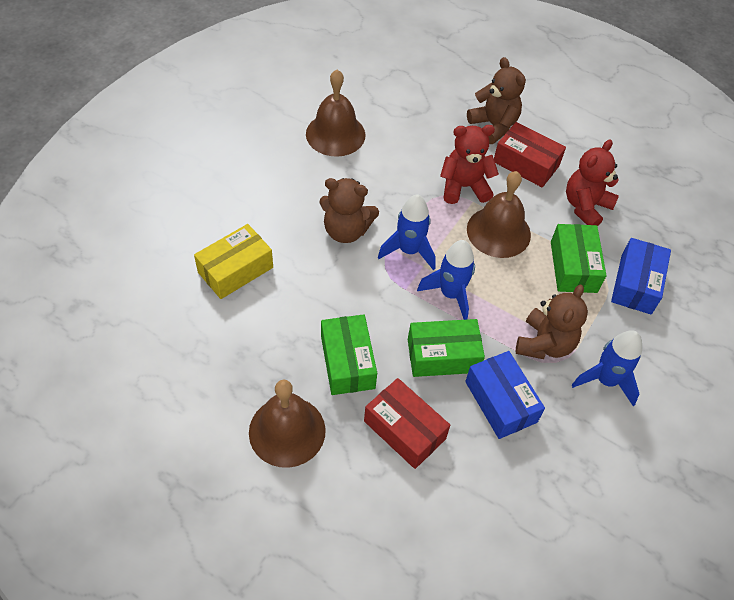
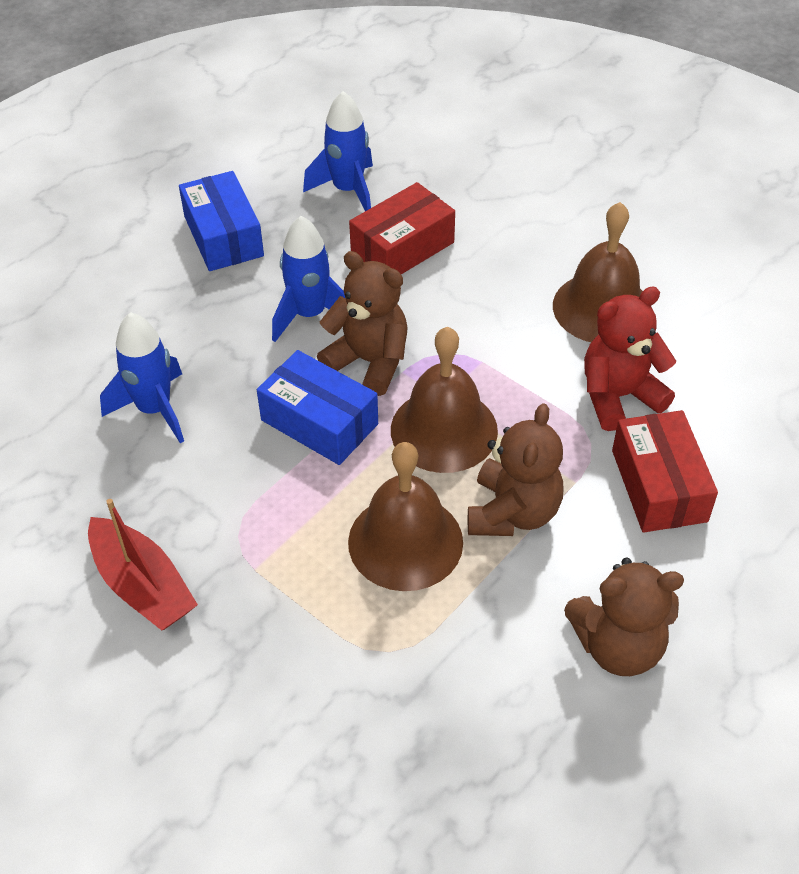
green box: 3 -> 0
red boat: 0 -> 1
red teddy bear: 2 -> 1
yellow box: 1 -> 0

